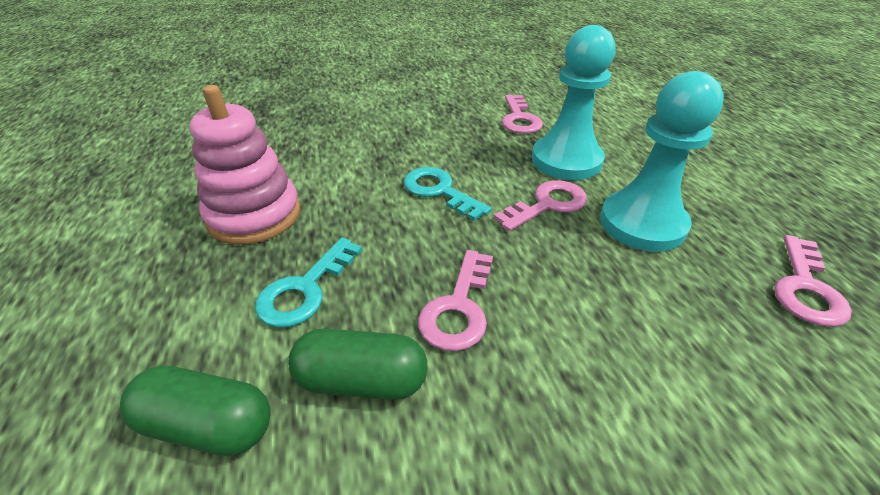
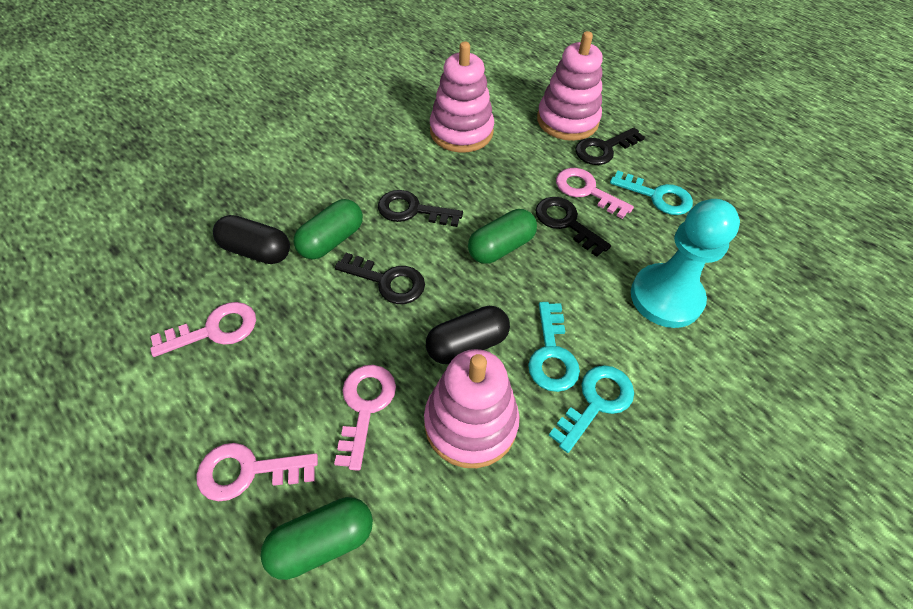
black capsule: 0 -> 2
black key: 0 -> 4
green capsule: 2 -> 3
pink stacking toy: 1 -> 3
turquoise key: 2 -> 3
turquoise pawn: 2 -> 1

